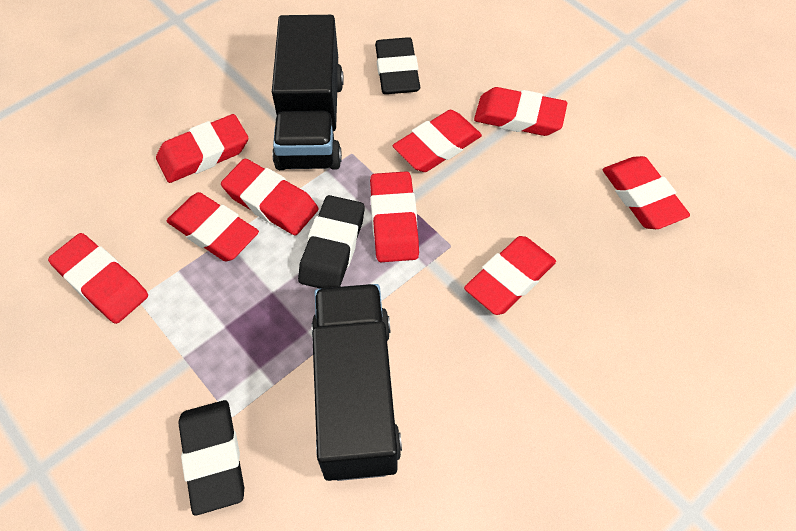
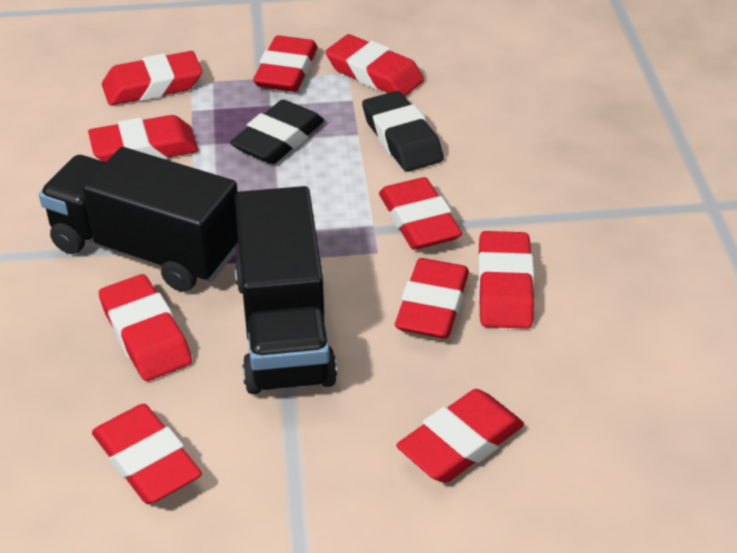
black eraser: 3 -> 2
red eraser: 9 -> 10

